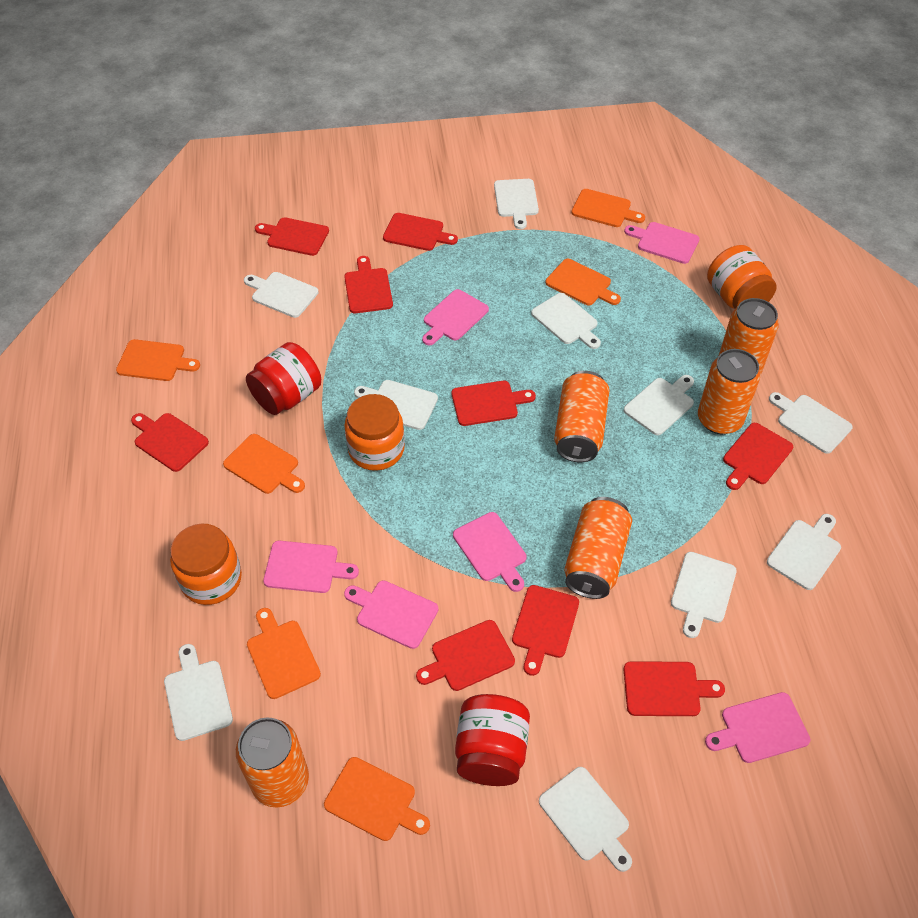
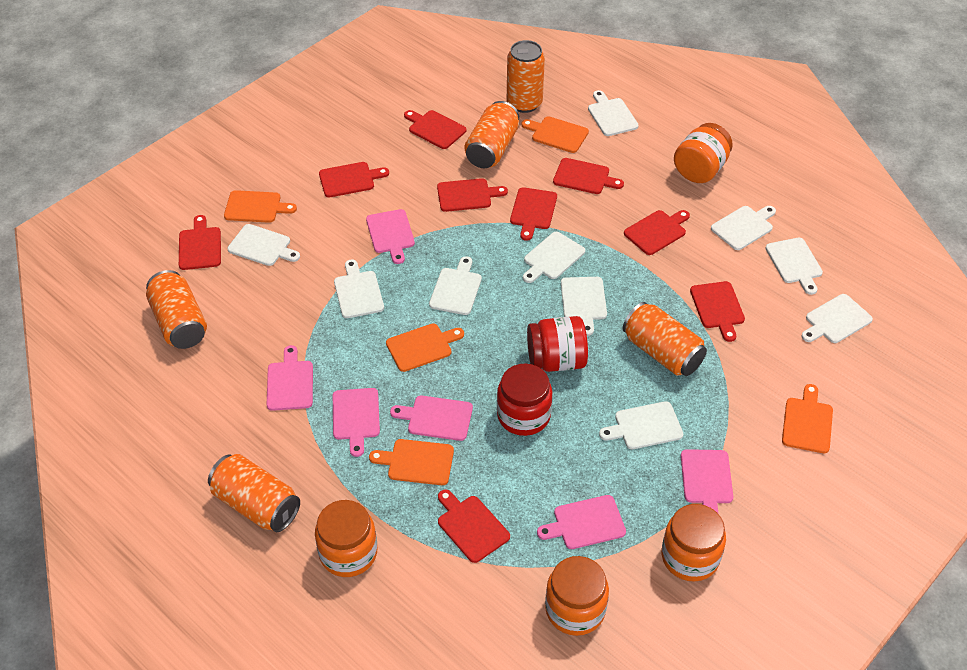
orange cutting board: 6 -> 5
orange jar: 3 -> 4

